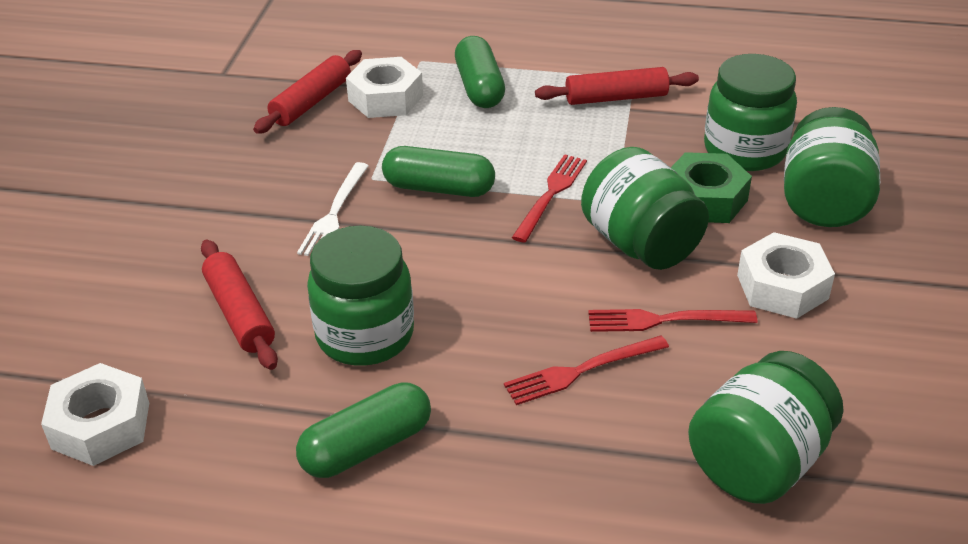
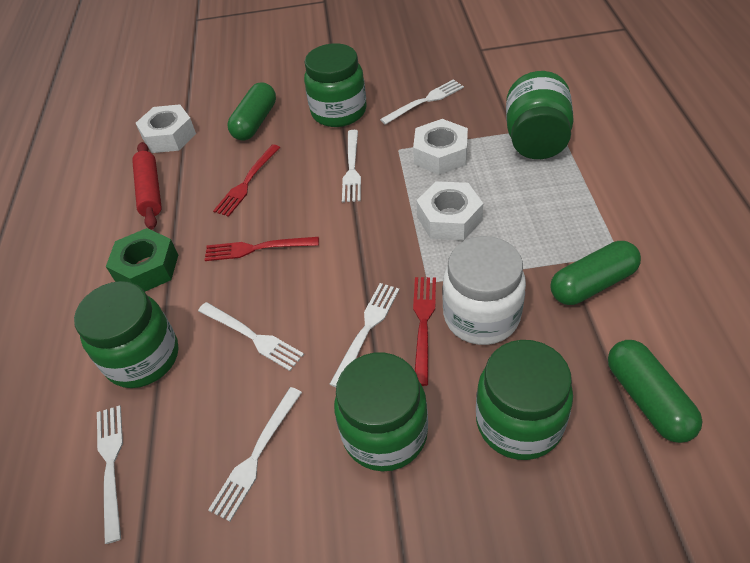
red rolling pin: 3 -> 1
white fork: 1 -> 6
white jar: 0 -> 1

